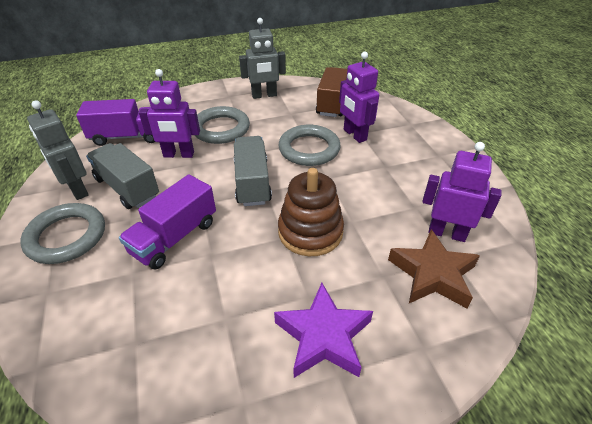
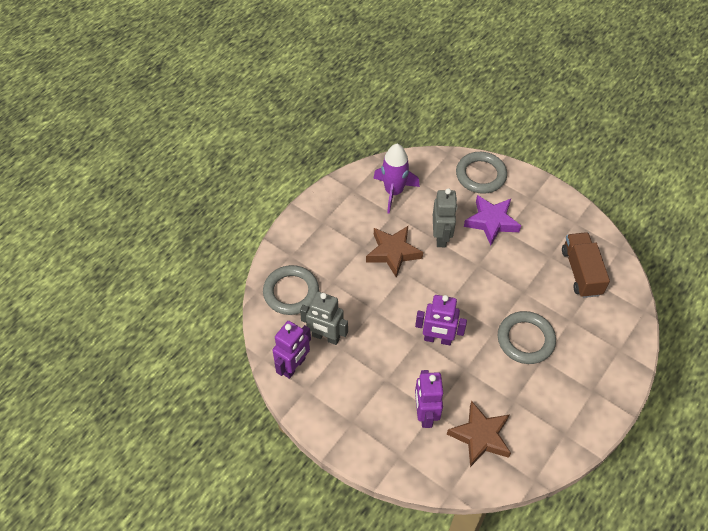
brown stacking toy: 1 -> 0
brown star: 1 -> 2
grey truck: 2 -> 0
purple rocket: 0 -> 1
purple truck: 2 -> 0

